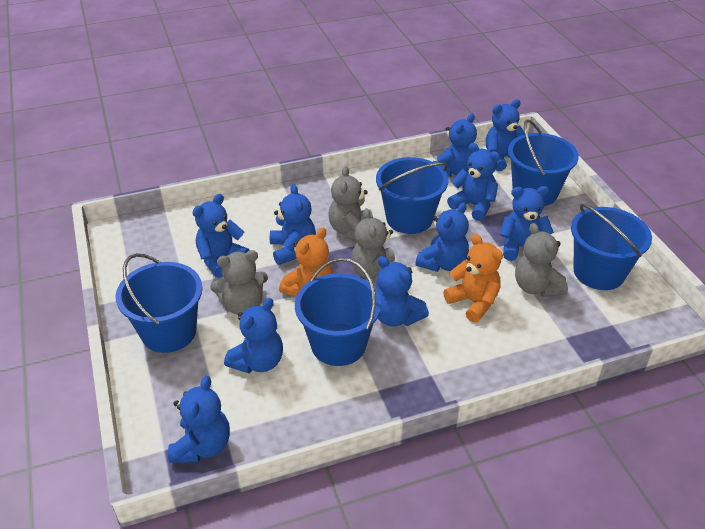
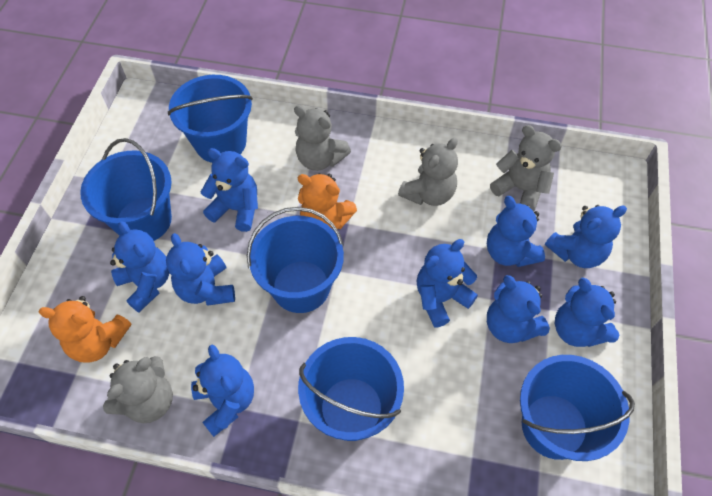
blue teddy bear: 10 -> 9

